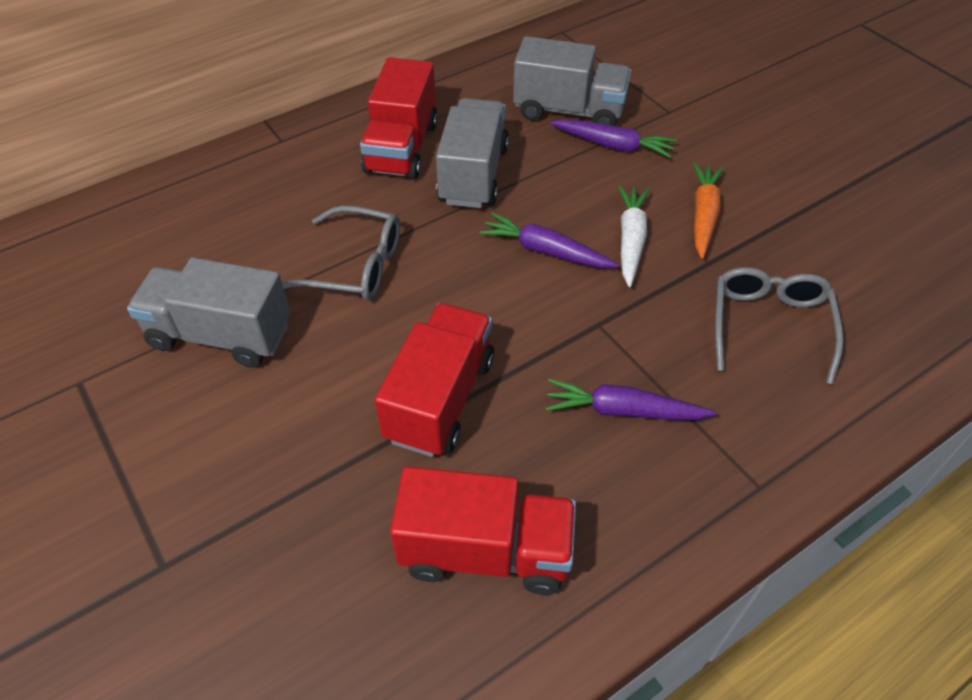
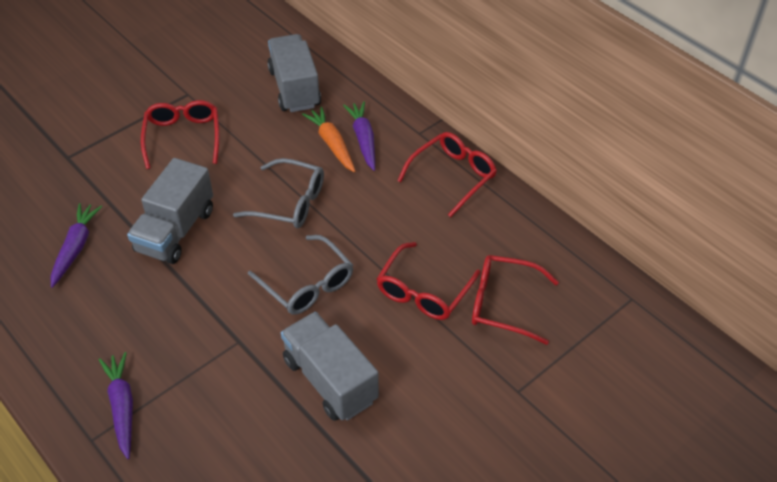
red glasses: 0 -> 4
red truck: 3 -> 0
white carrot: 1 -> 0

